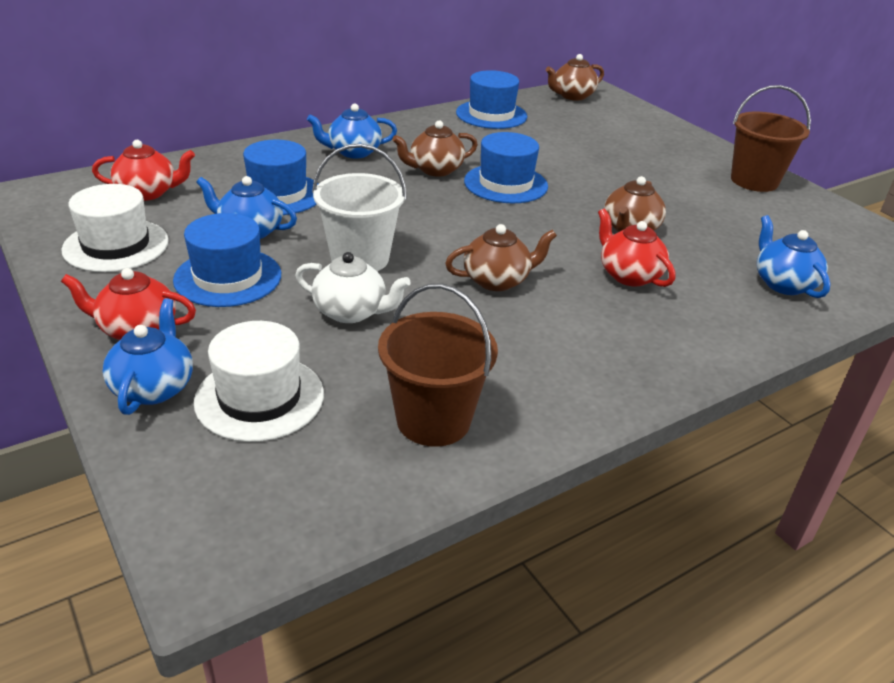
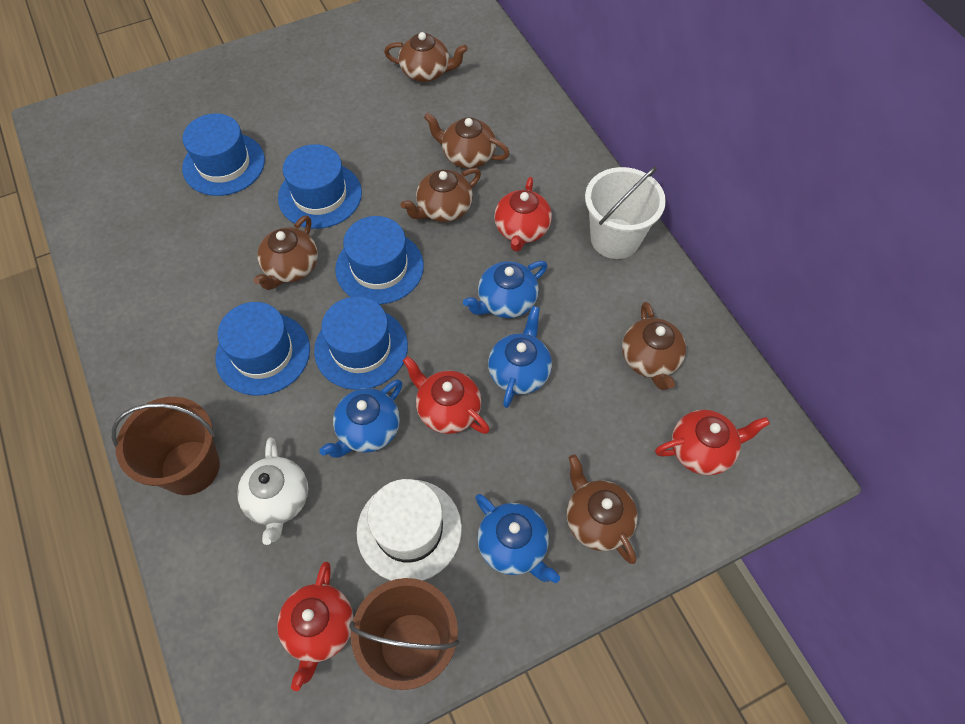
blue hat: 4 -> 5
brown teapot: 4 -> 6
red teapot: 3 -> 4
white hat: 2 -> 1

